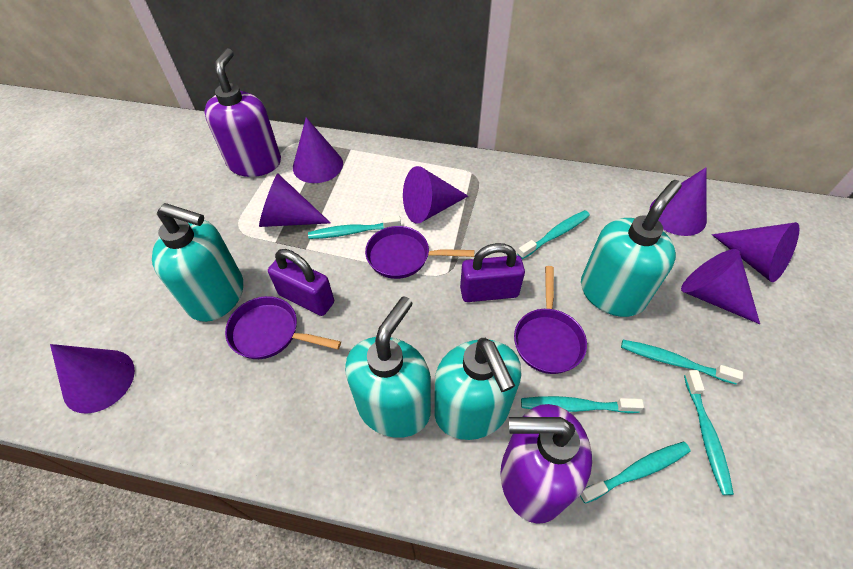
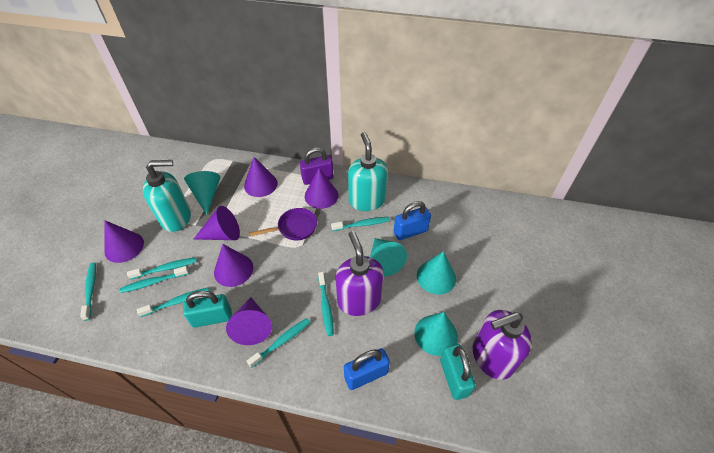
blue padlock: 0 -> 2
purple cone: 7 -> 6
purple padlock: 2 -> 1
purple pan: 3 -> 1
turquoise cone: 0 -> 4
turquoise padlock: 0 -> 2
turquoise soap dispenser: 4 -> 2
turquoise toothbrush: 6 -> 7

